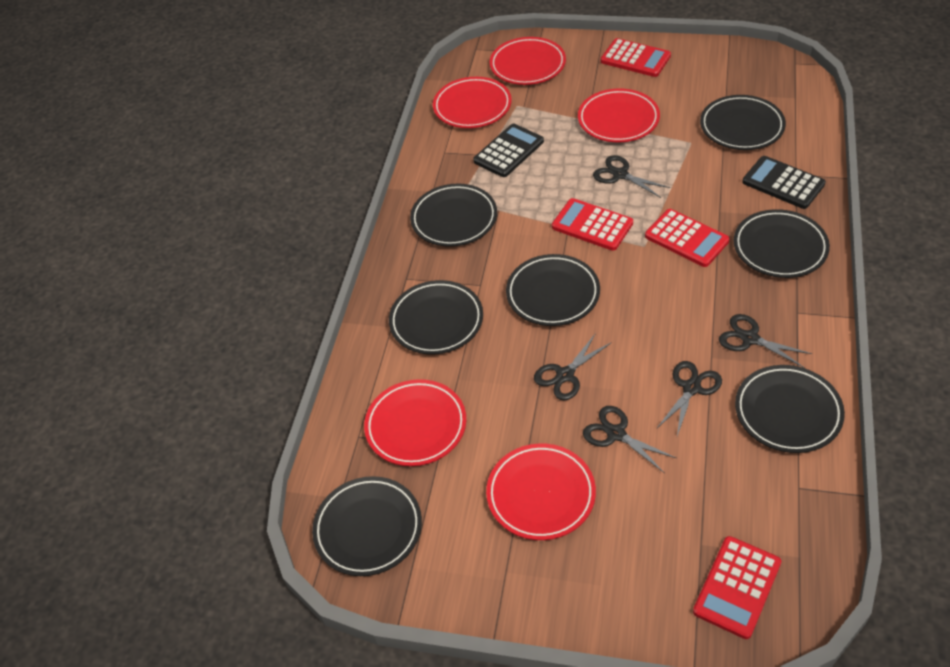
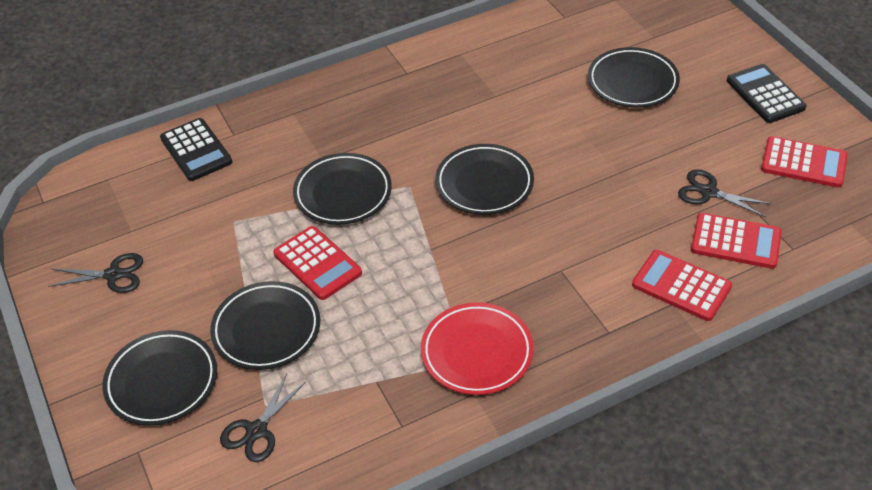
black plate: 7 -> 5
black scissors: 5 -> 3
red plate: 5 -> 1

